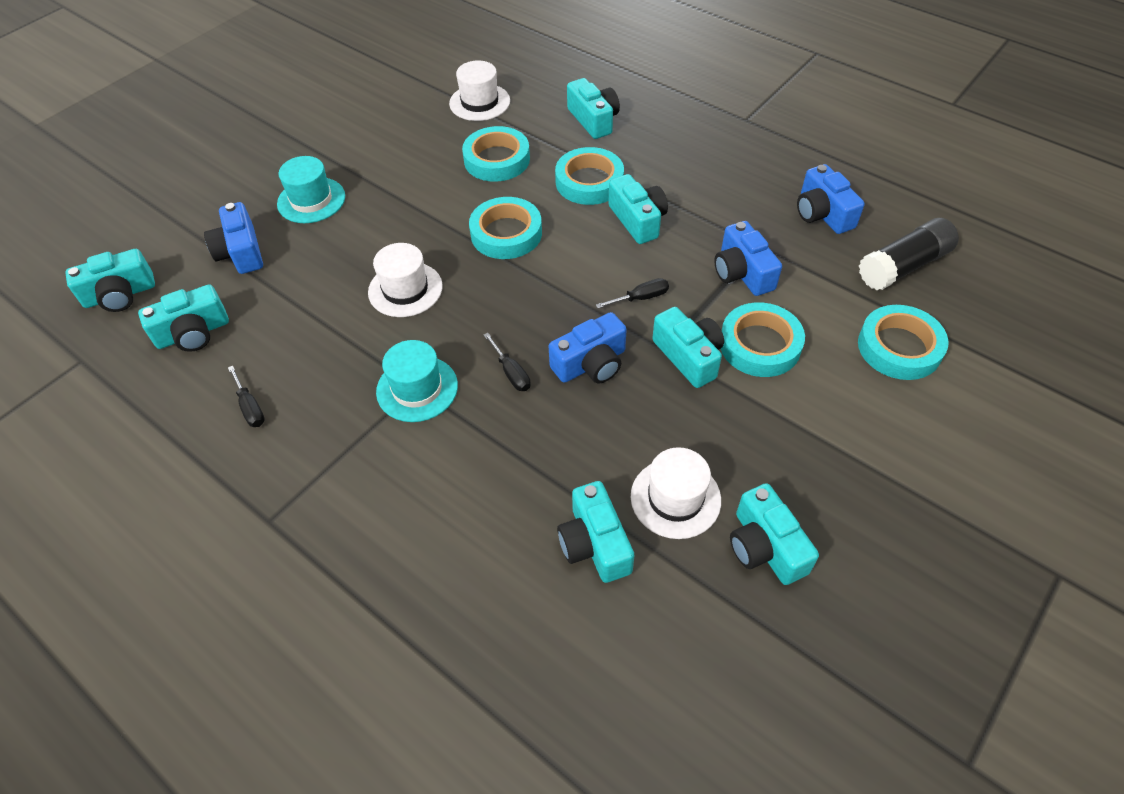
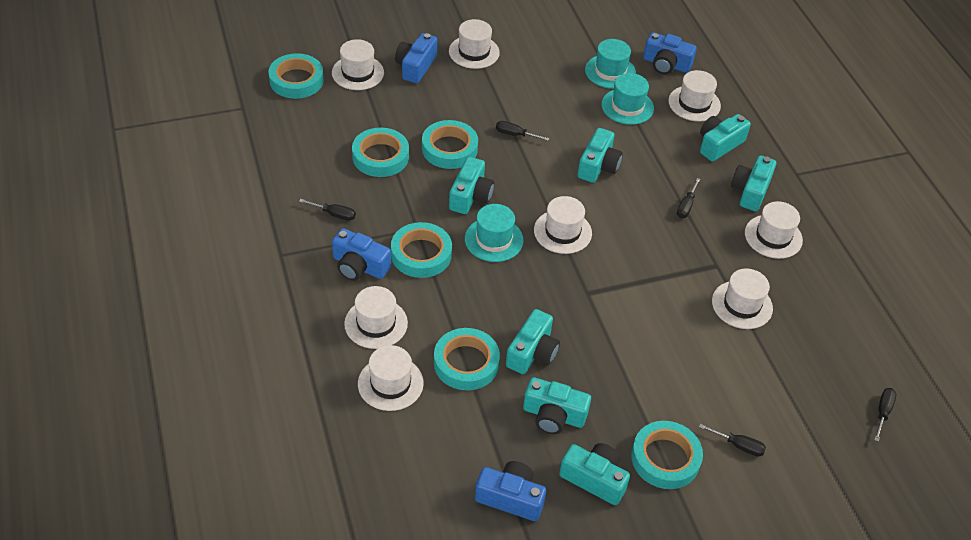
black glue stick: 1 -> 0
black screwdriver: 3 -> 5
turquoise hat: 2 -> 3
turquoise tape: 5 -> 6
white hat: 3 -> 8

